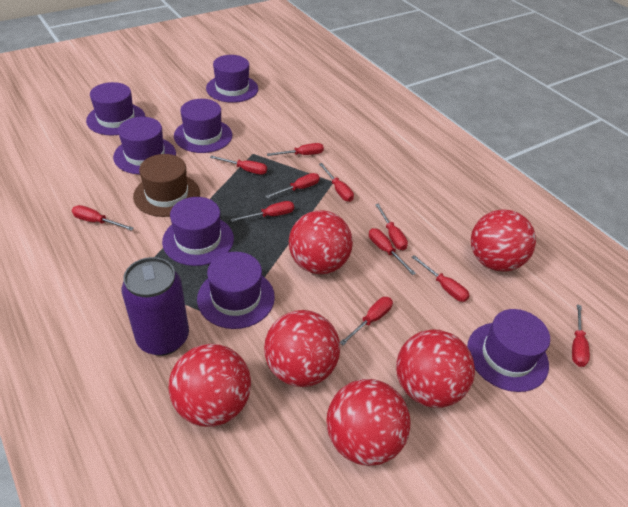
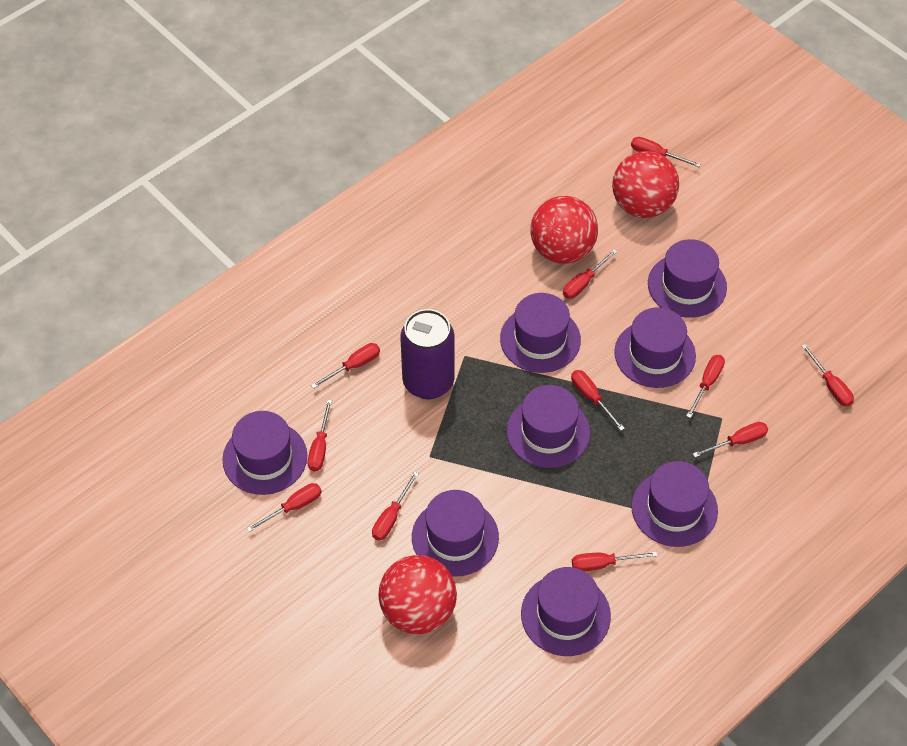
brown hat: 1 -> 0
purple hat: 7 -> 8
red ball: 6 -> 3

